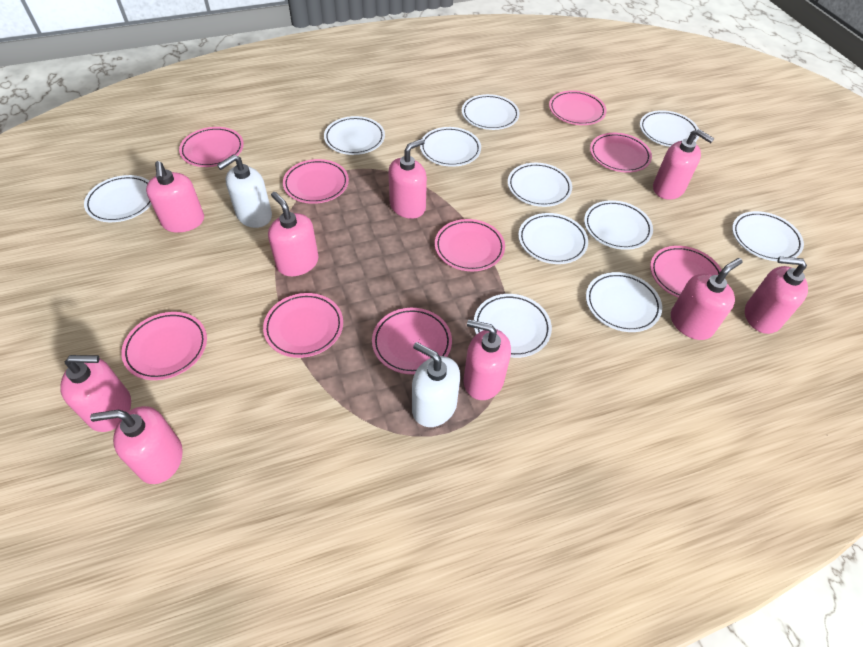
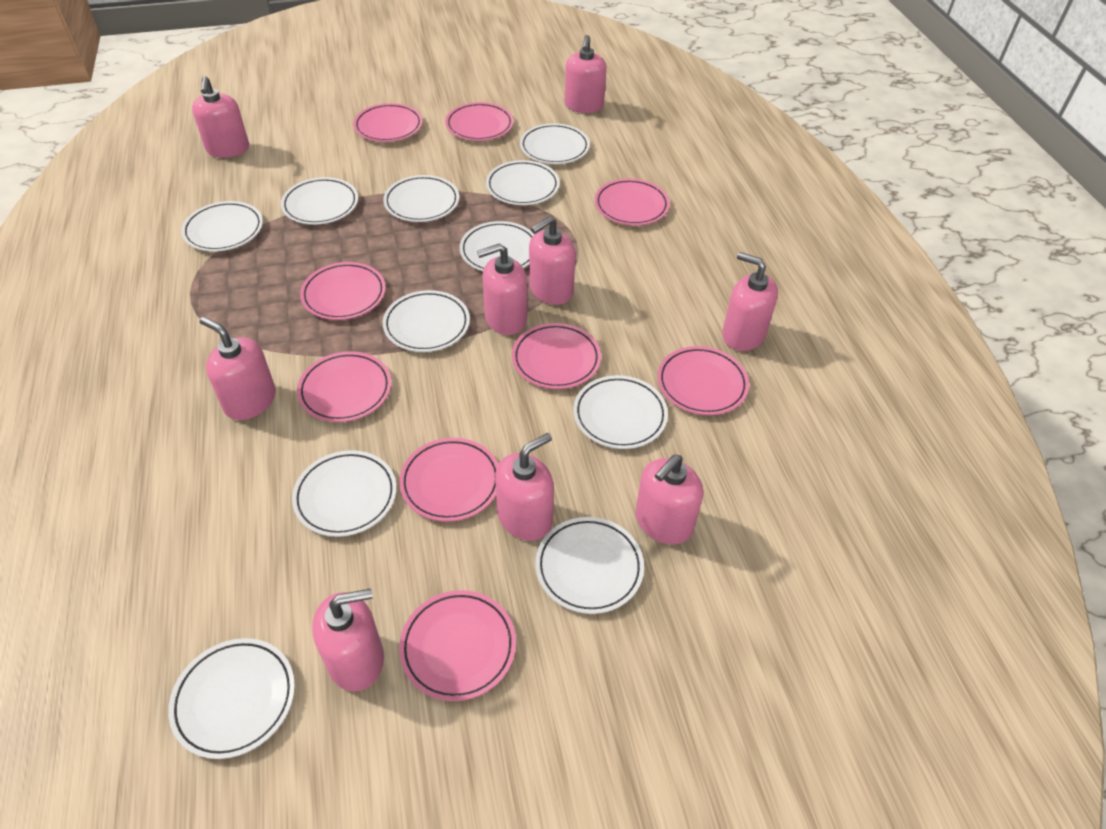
white soap dispenser: 2 -> 0

